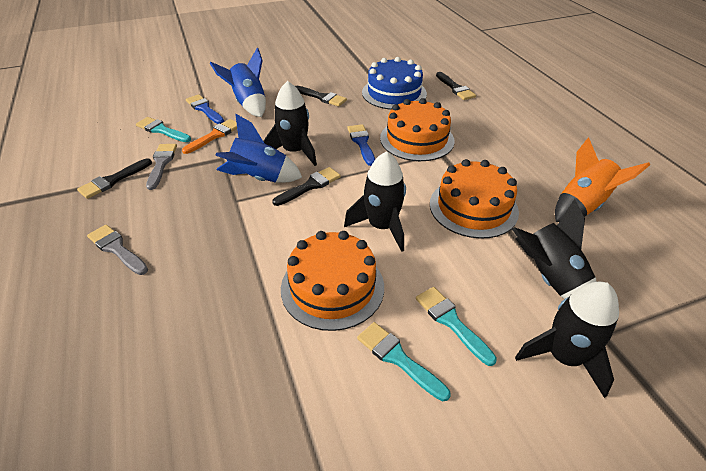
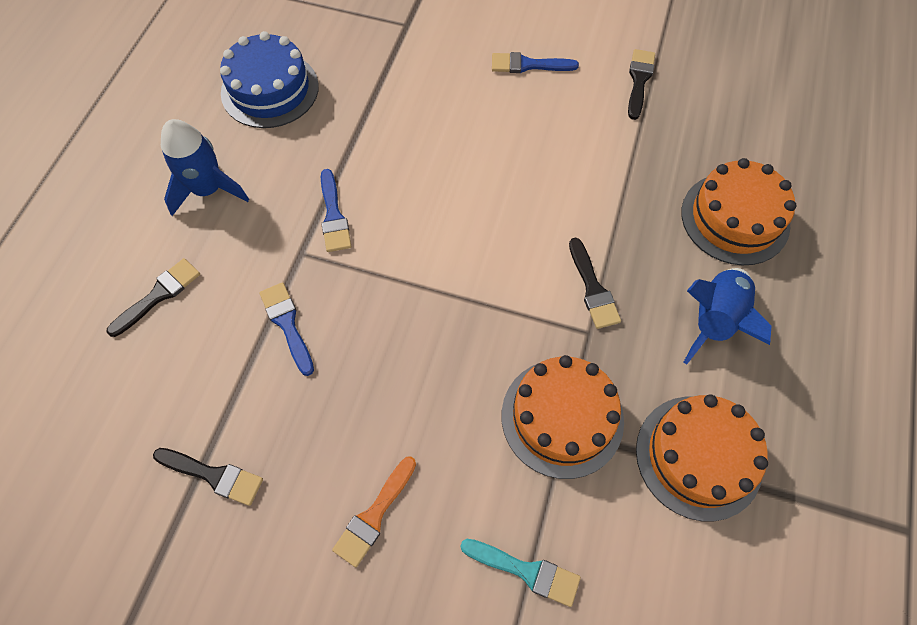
black rocket: 4 -> 0
blue brush: 2 -> 3
grey brush: 2 -> 0
orange rocket: 1 -> 0
turquoise brush: 3 -> 1

